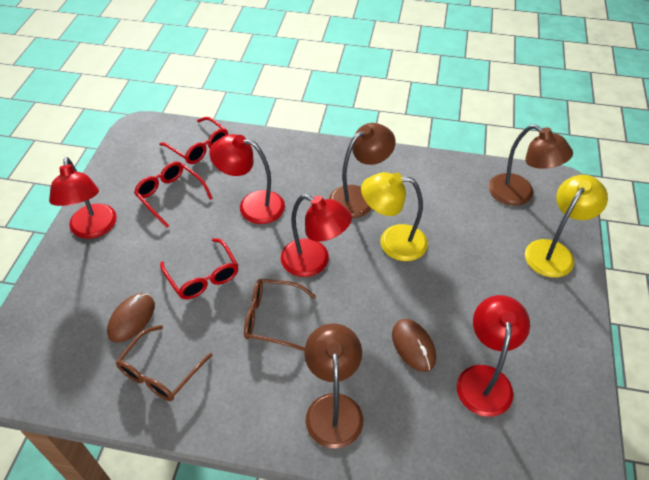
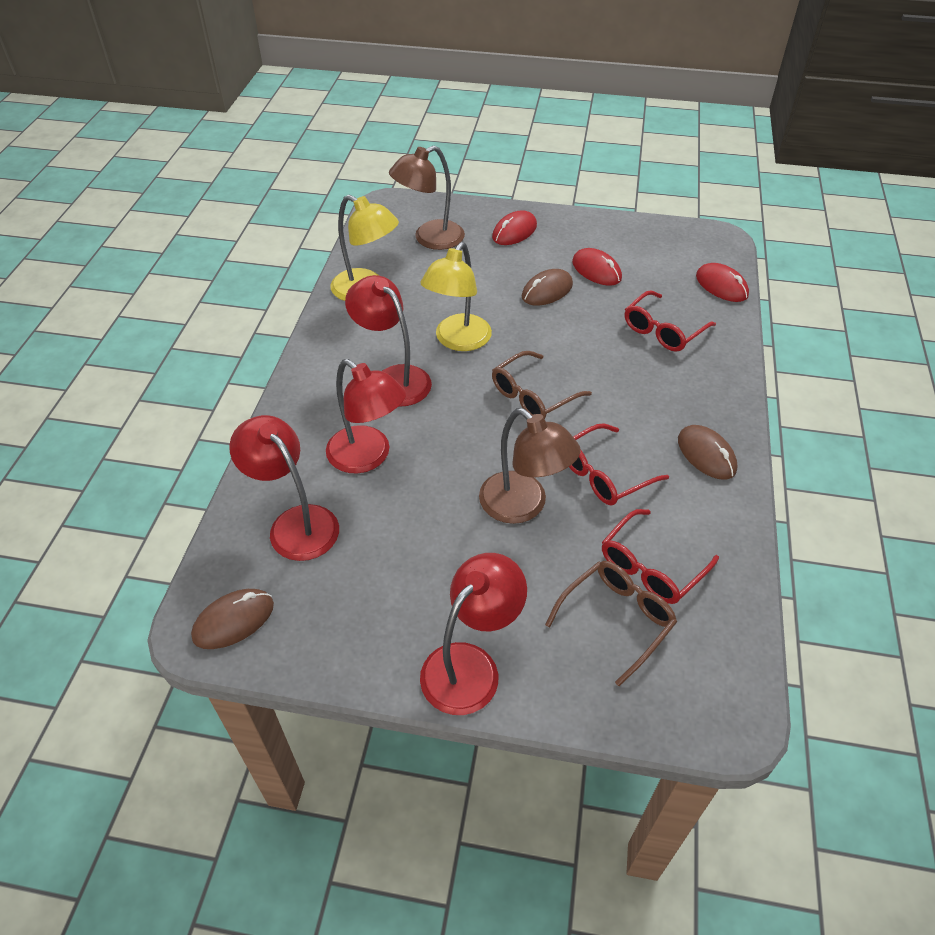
brown lamp: 3 -> 2
brown mouse: 2 -> 3
red mouse: 0 -> 3

